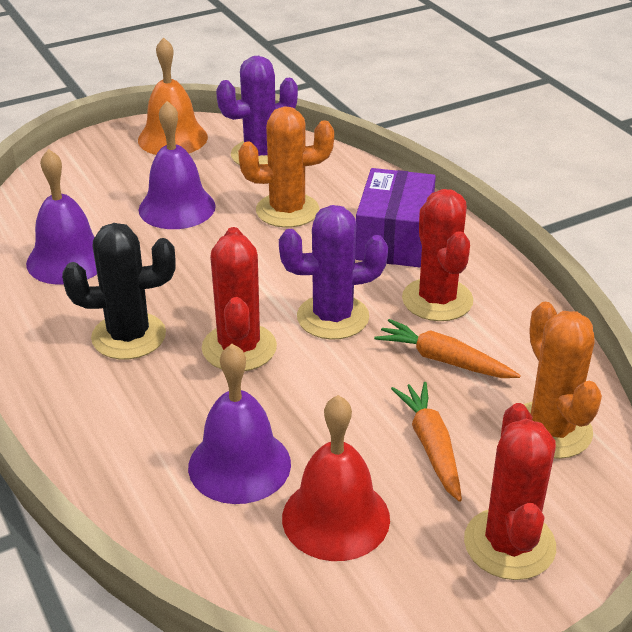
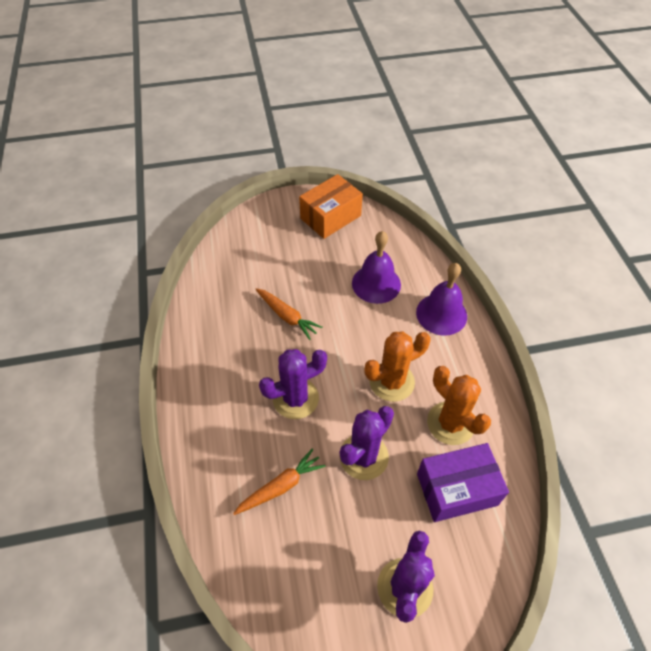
black cactus: 1 -> 0
orange bell: 1 -> 0
orange box: 0 -> 1
purple bell: 3 -> 2
purple cactus: 2 -> 3
red bell: 1 -> 0
red cactus: 3 -> 0

